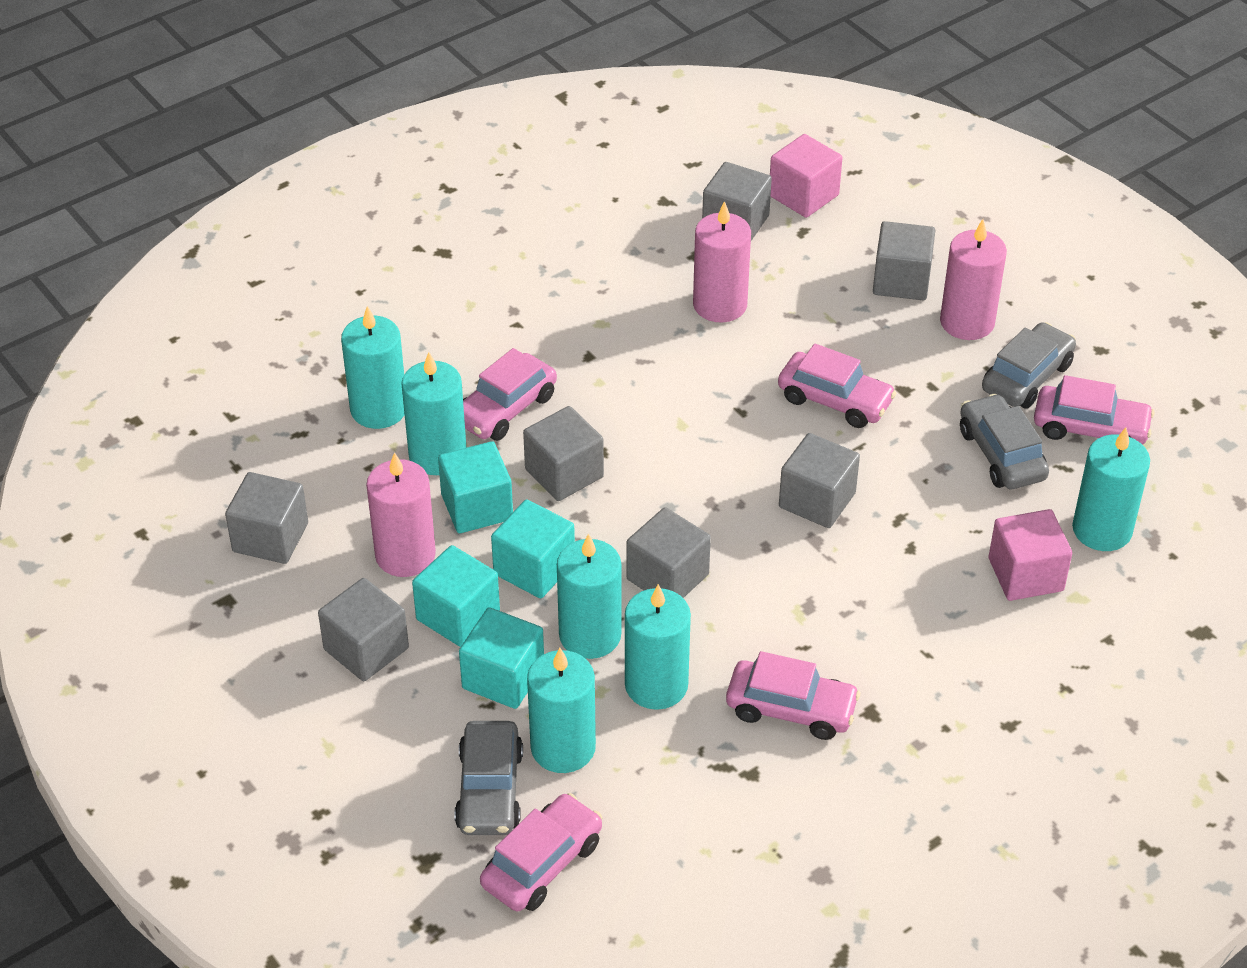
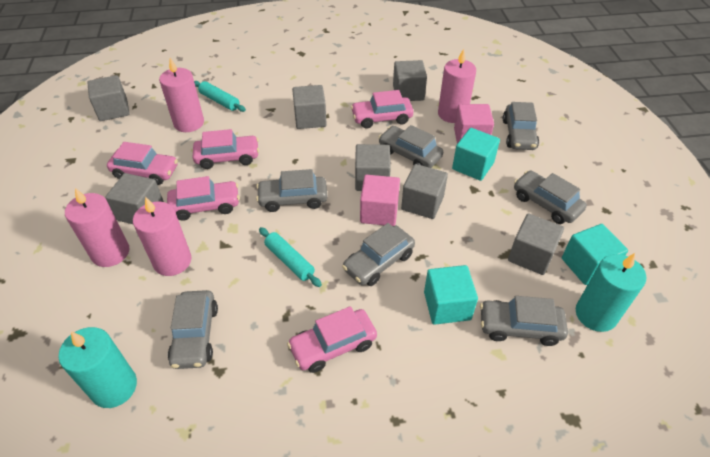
grey car: 3 -> 7
pink candle: 3 -> 4
turquoise candle: 6 -> 2
turquoise cube: 4 -> 3
turquoise rolling pin: 0 -> 2

